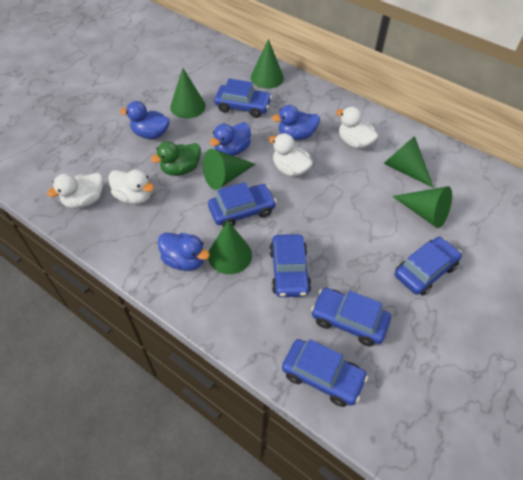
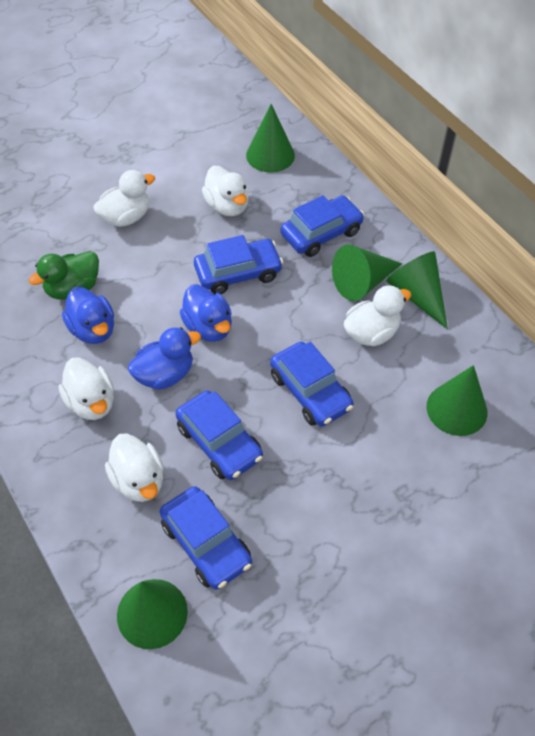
blue car: 6 -> 5
blue duck: 4 -> 3
green cone: 6 -> 5
white duck: 4 -> 5

